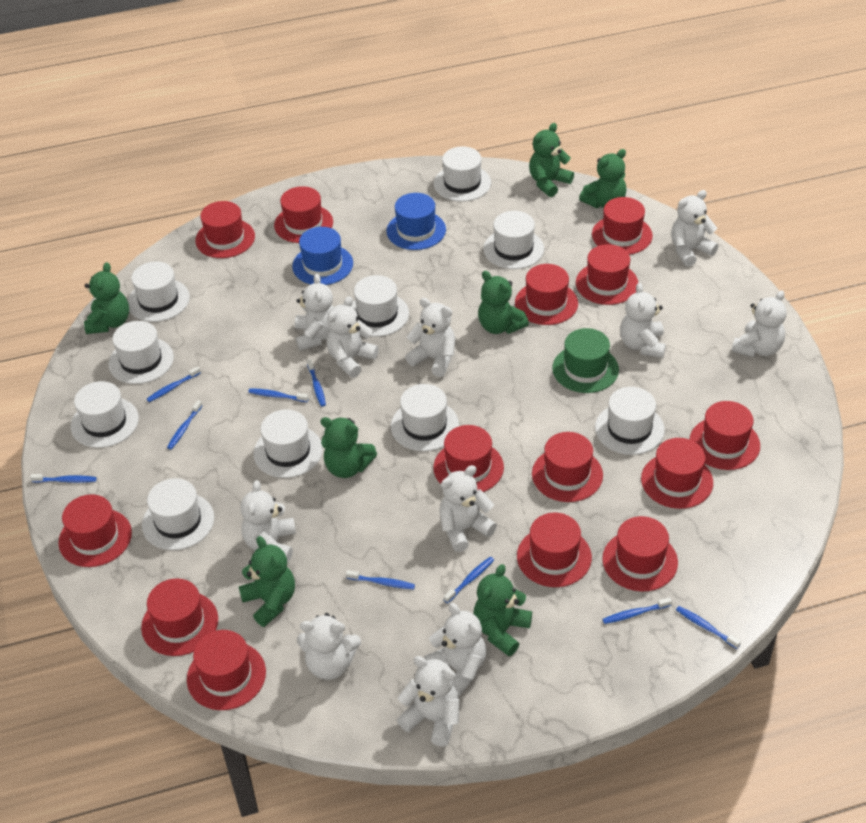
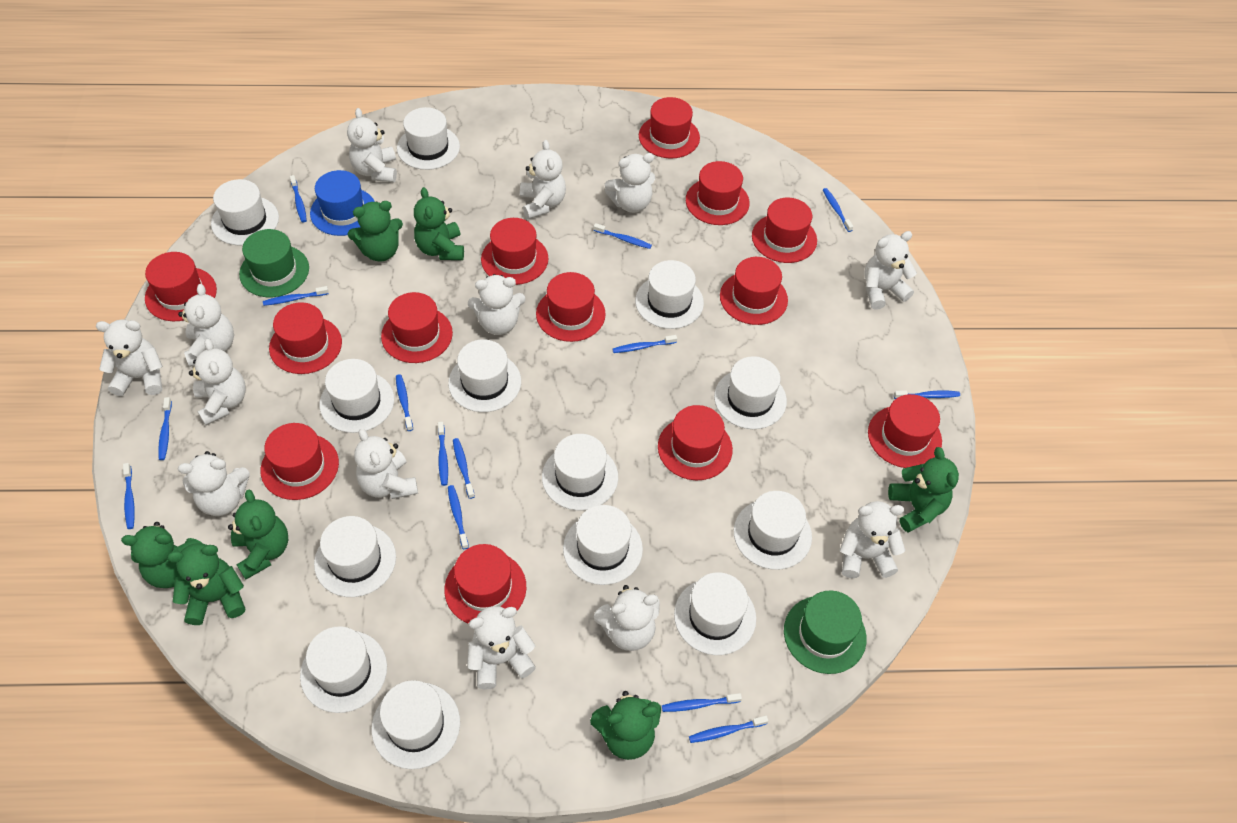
blue hat: 2 -> 1
blue toothbrush: 9 -> 14
green hat: 1 -> 2
red hat: 14 -> 13
white hat: 10 -> 13
white teddy bear: 11 -> 13

